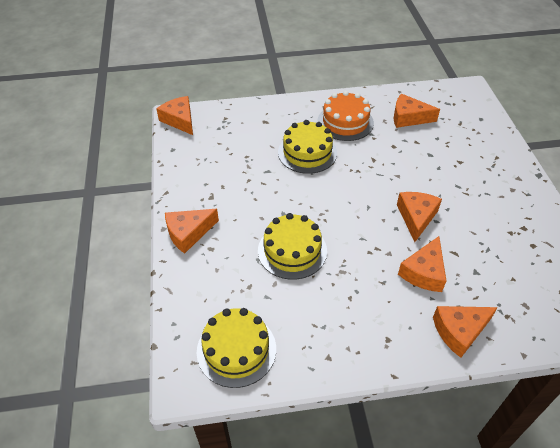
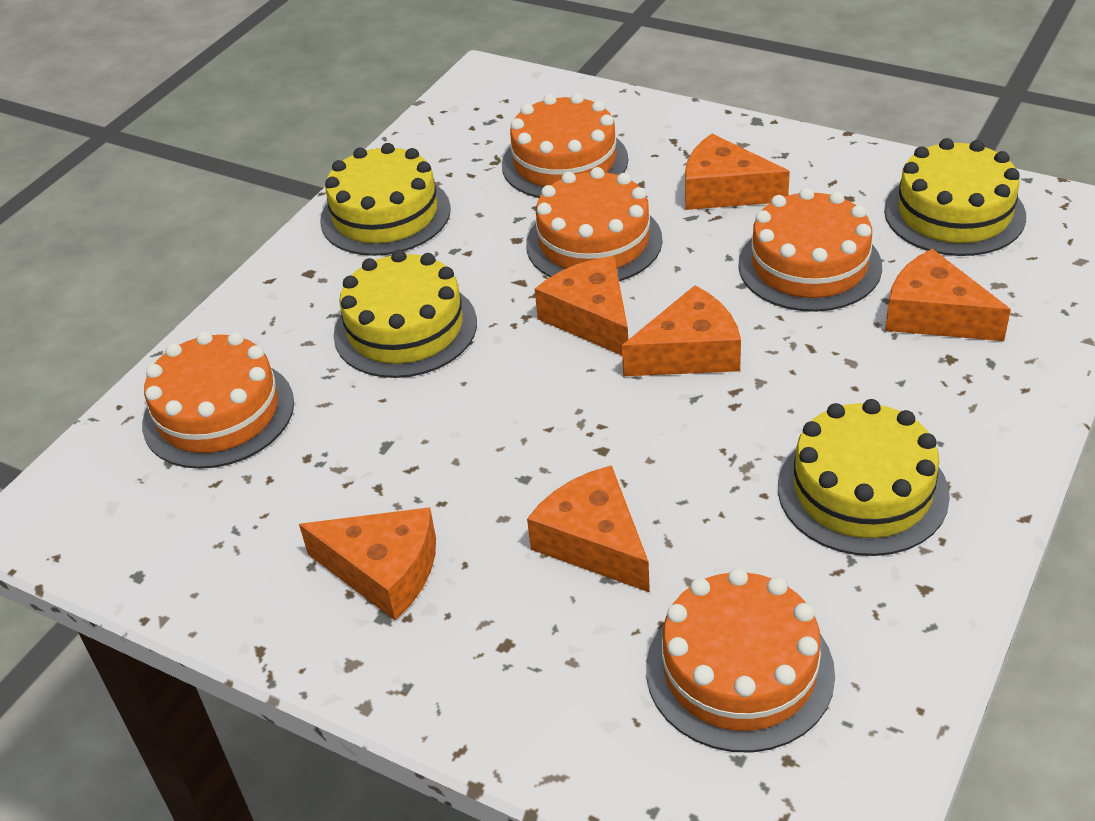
orange cake: 1 -> 5
yellow cake: 3 -> 4

